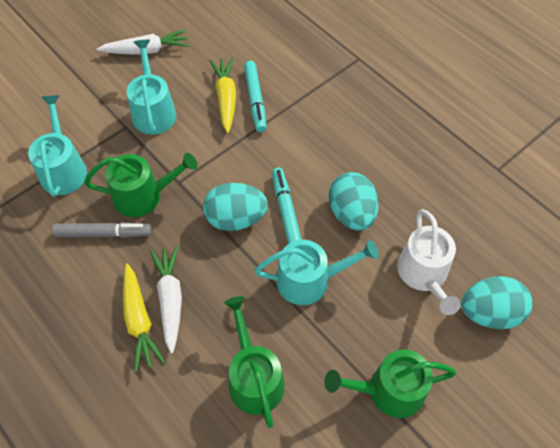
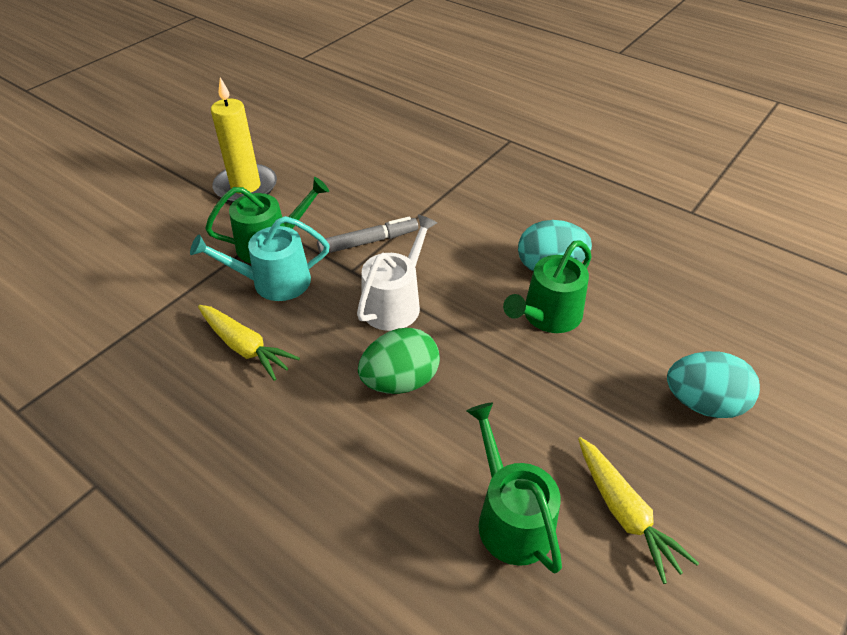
green egg: 0 -> 1
turquoise egg: 3 -> 2
turquoise marker: 2 -> 0
turquoise watering can: 3 -> 1
white carrot: 2 -> 0
yellow candle: 0 -> 1

